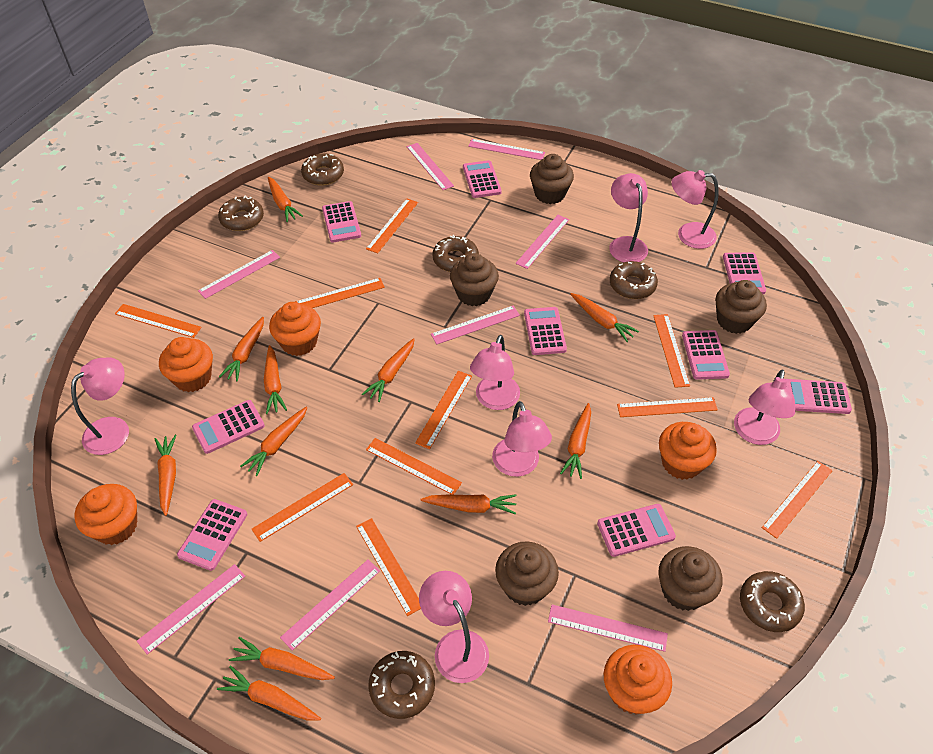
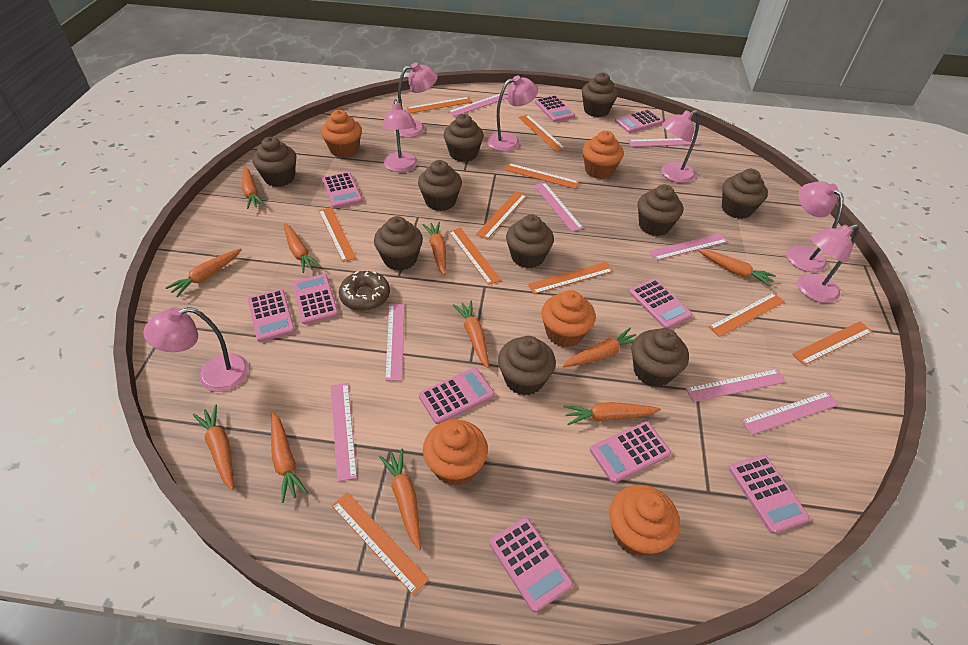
brown cupcake: 5 -> 10
brown donut: 6 -> 1
pink calculator: 9 -> 10

